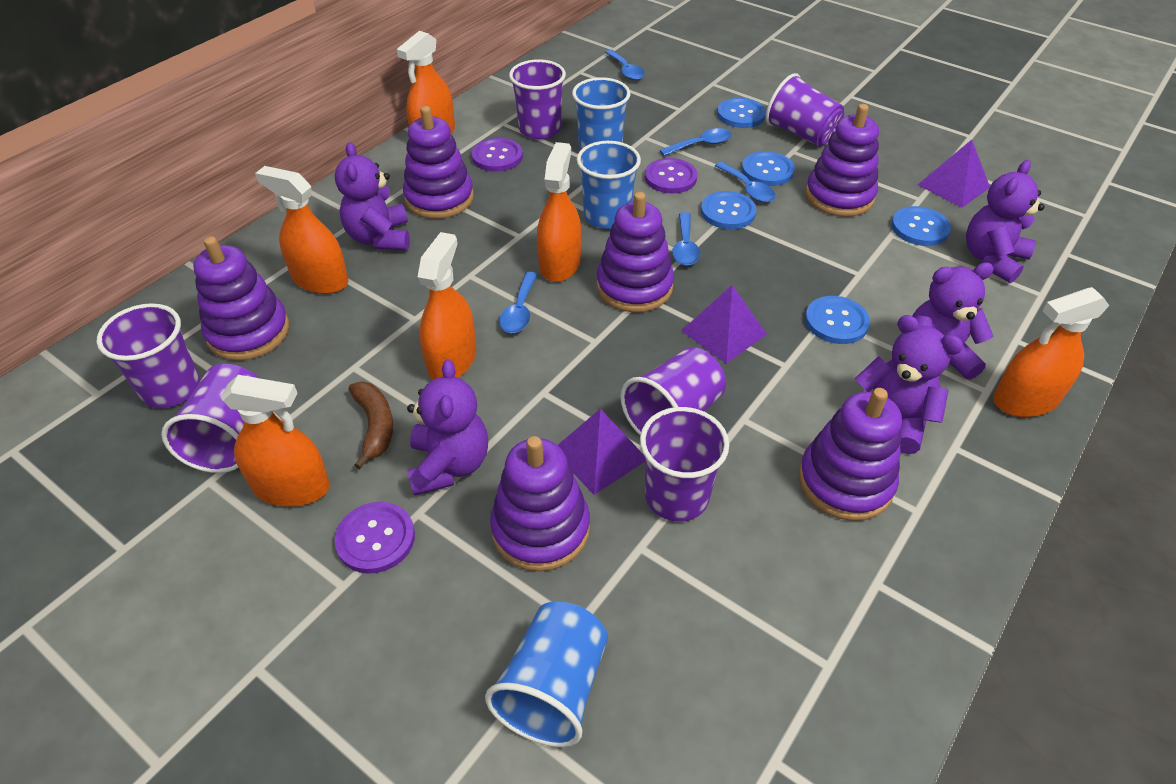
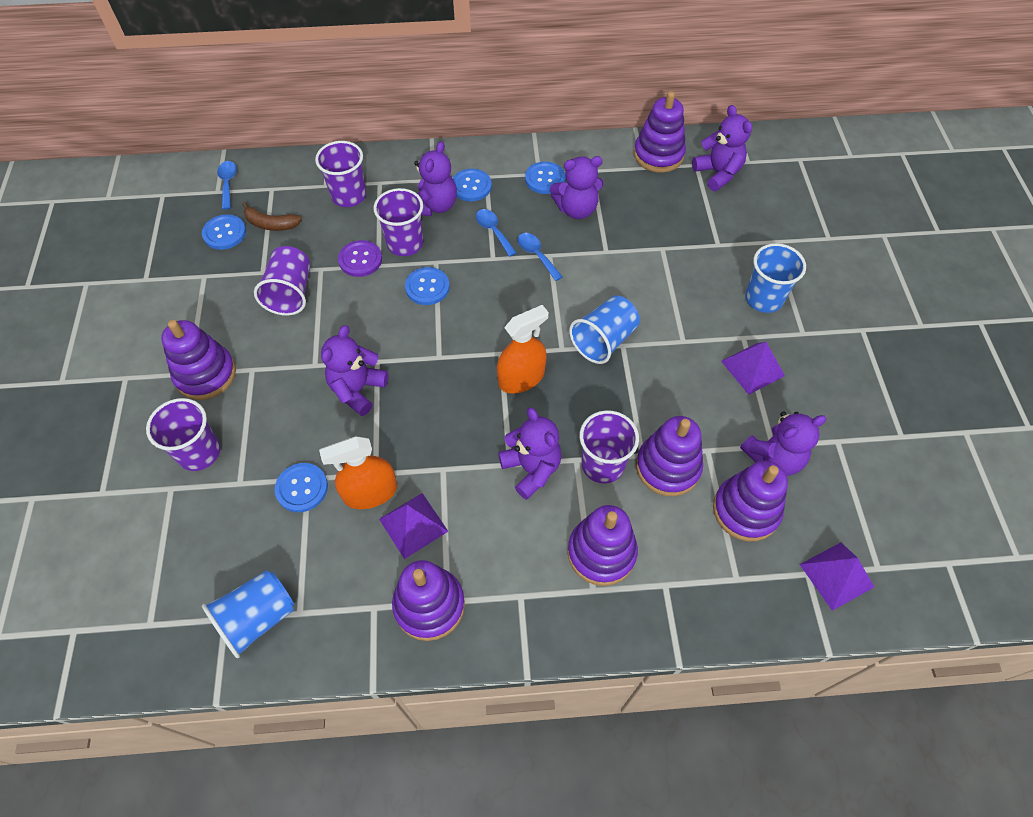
blue spoon: 5 -> 3
orange spray bottle: 6 -> 2
purple button: 3 -> 1
purple cup: 6 -> 5
purple teddy bear: 5 -> 6

